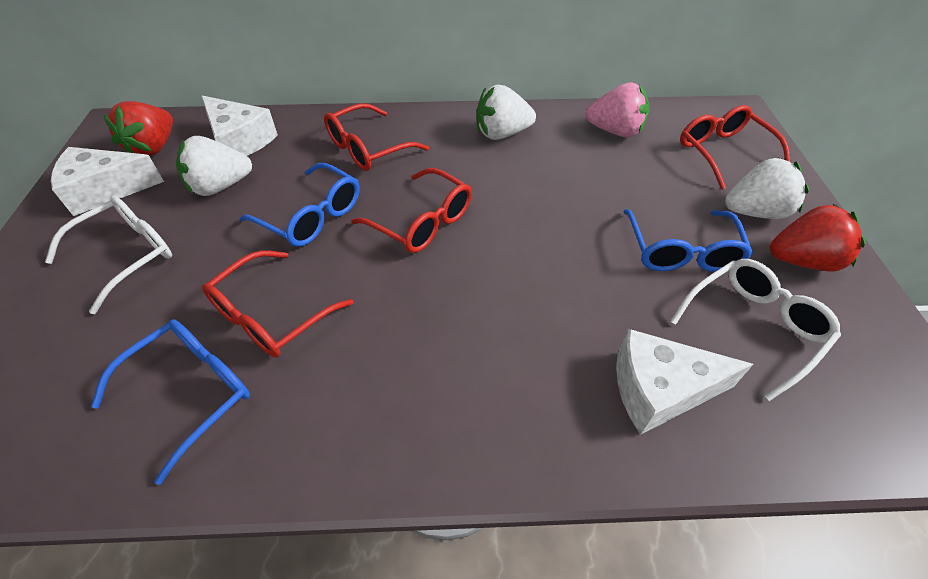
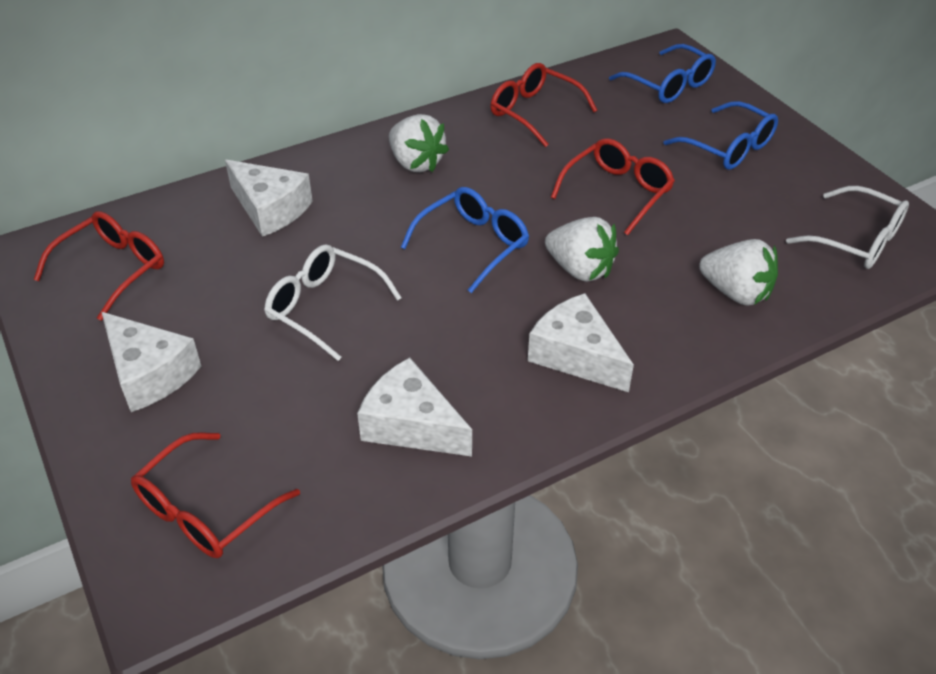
pink strawberry: 1 -> 0
red strawberry: 2 -> 0
white cheese: 3 -> 4

